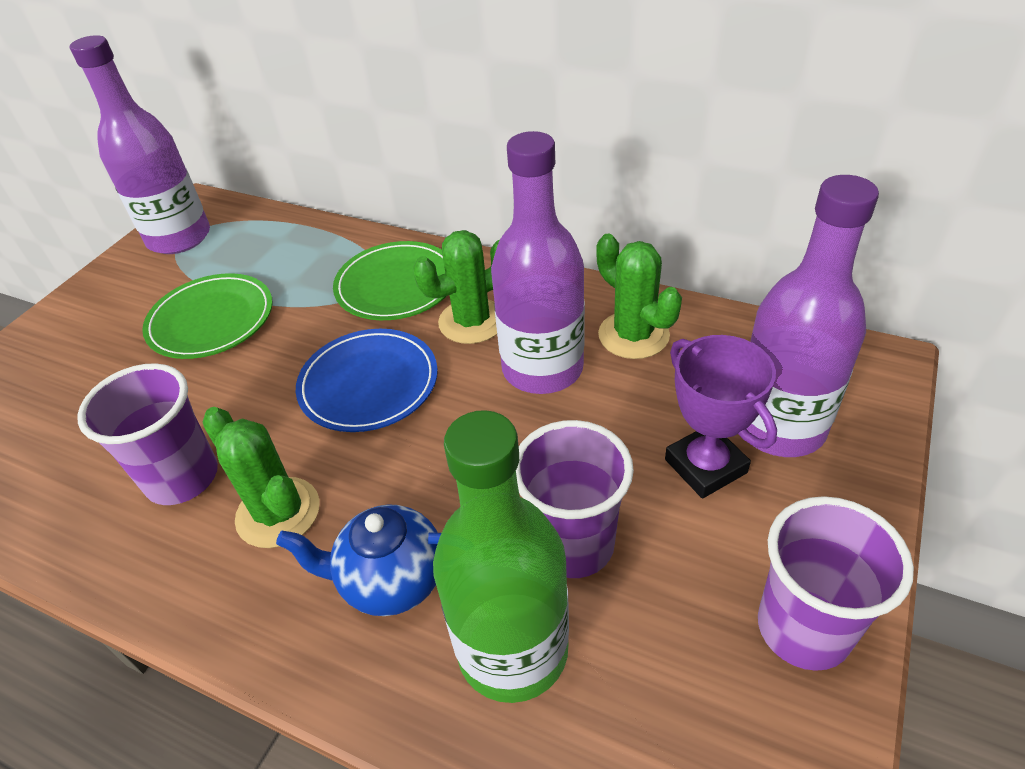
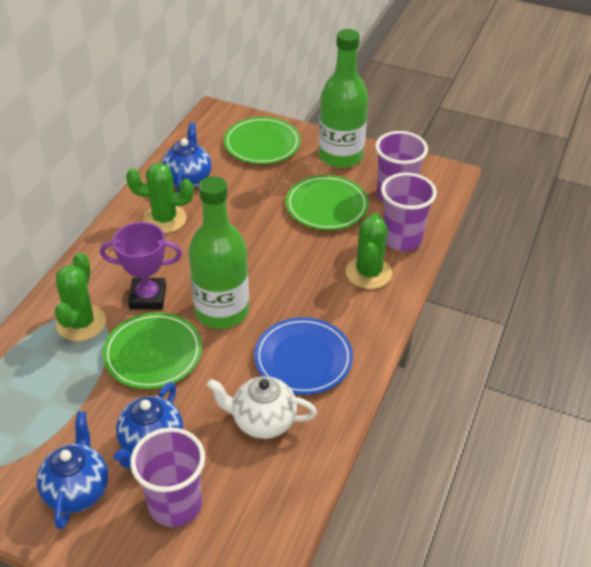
blue teapot: 1 -> 3
green bottle: 1 -> 2
green plate: 2 -> 3
purple bottle: 3 -> 0
white teapot: 0 -> 1

